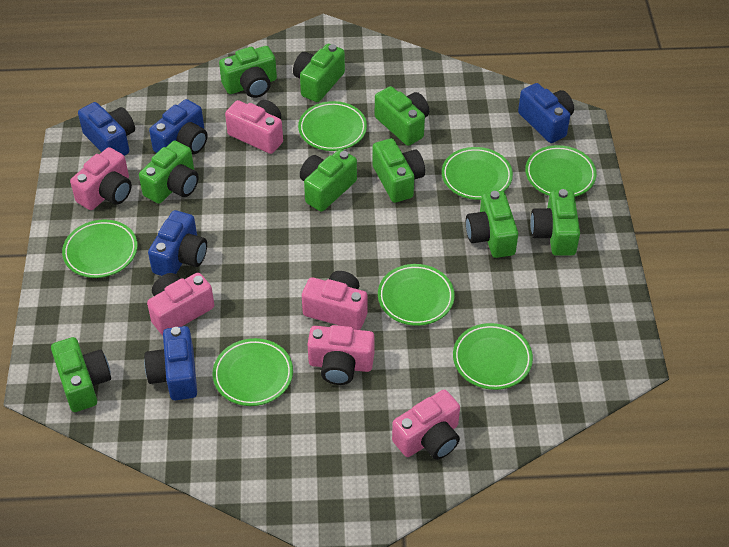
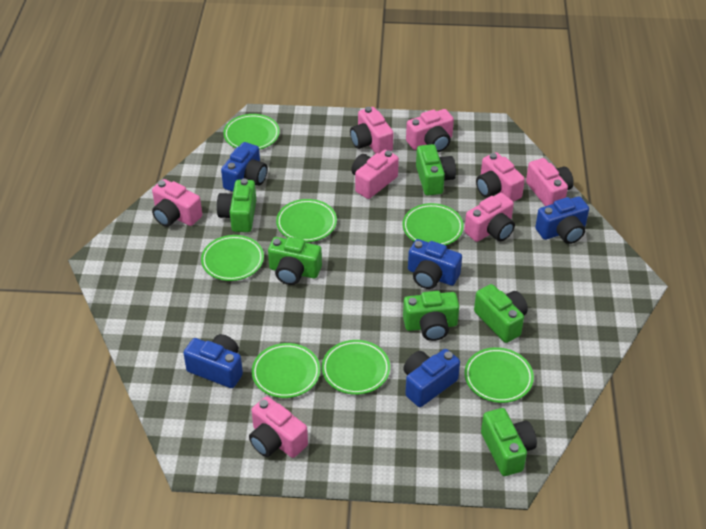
green camera: 9 -> 6
pink camera: 6 -> 8

